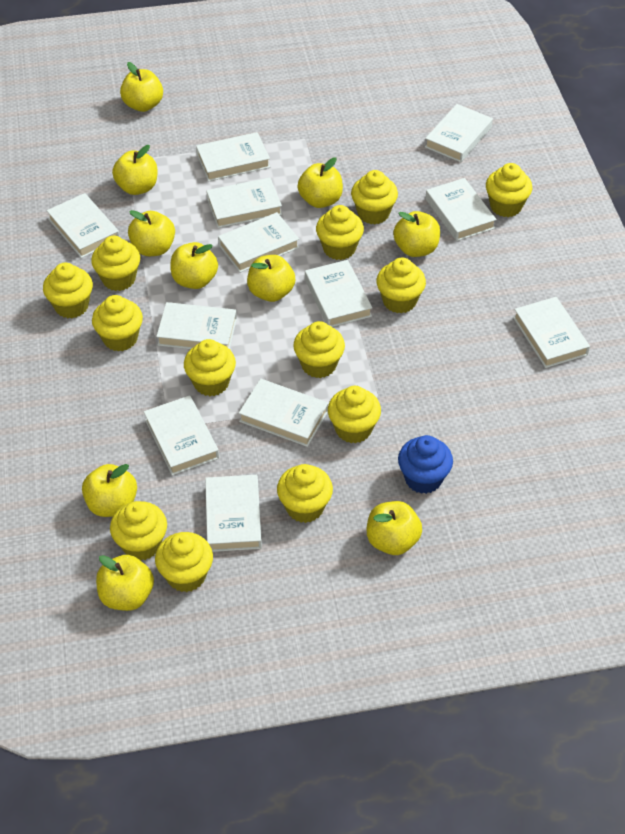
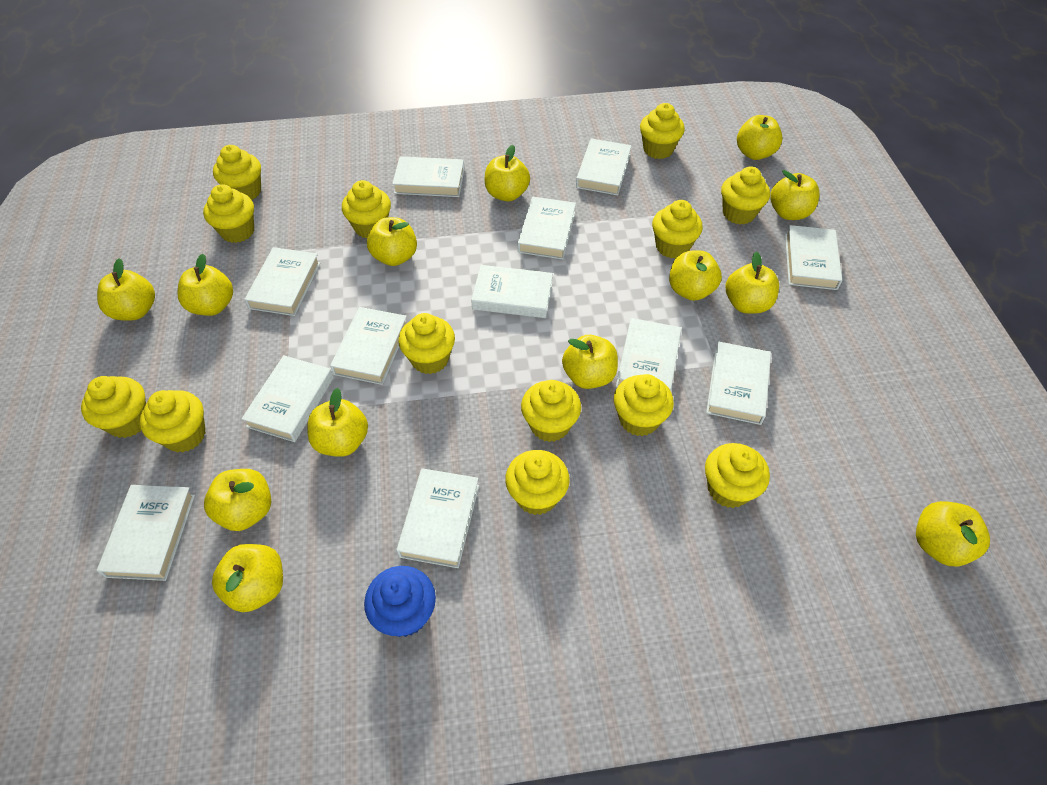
yellow apple: 10 -> 13

